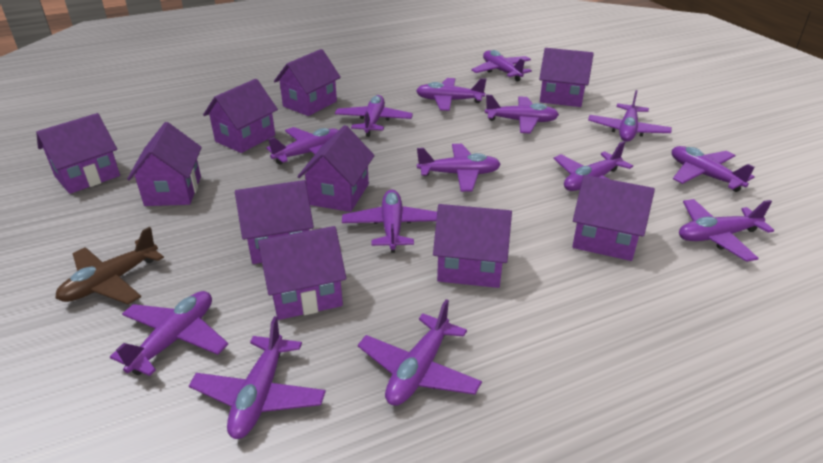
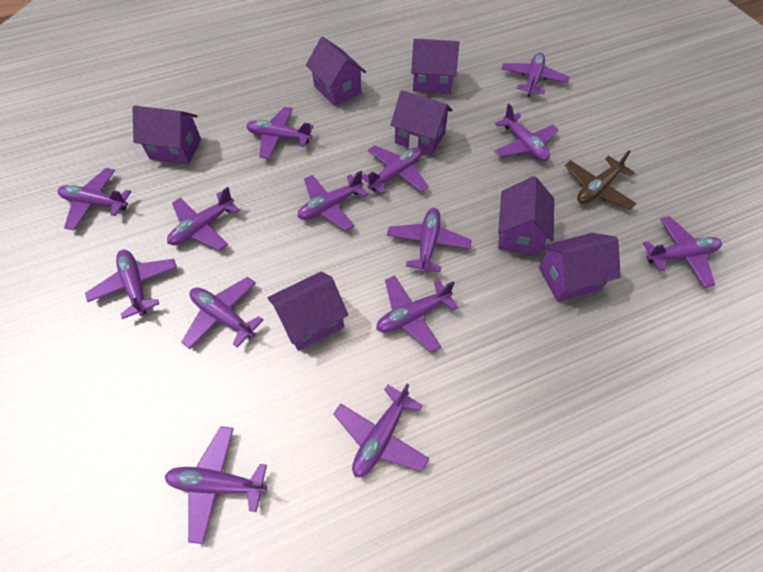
purple house: 10 -> 7

